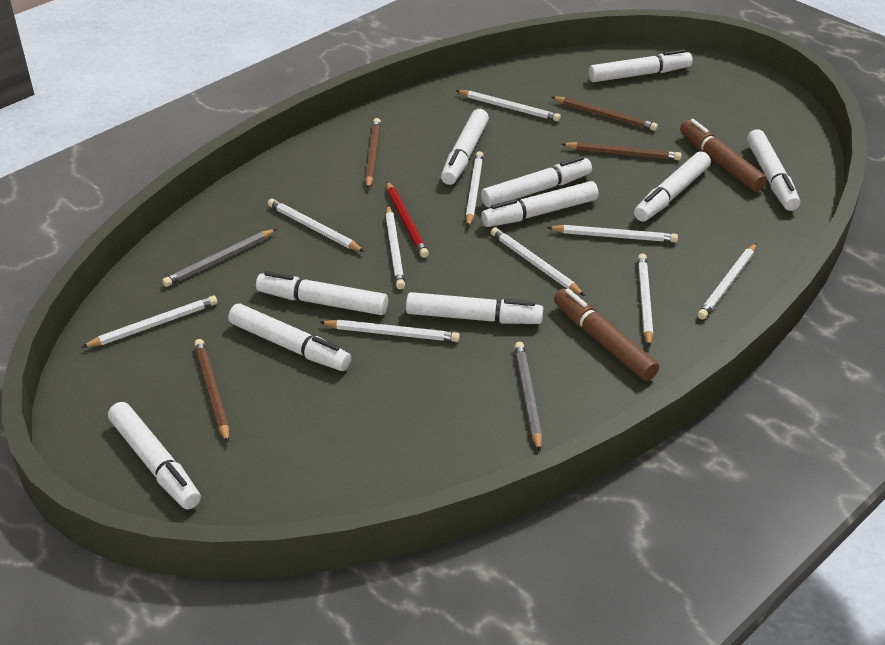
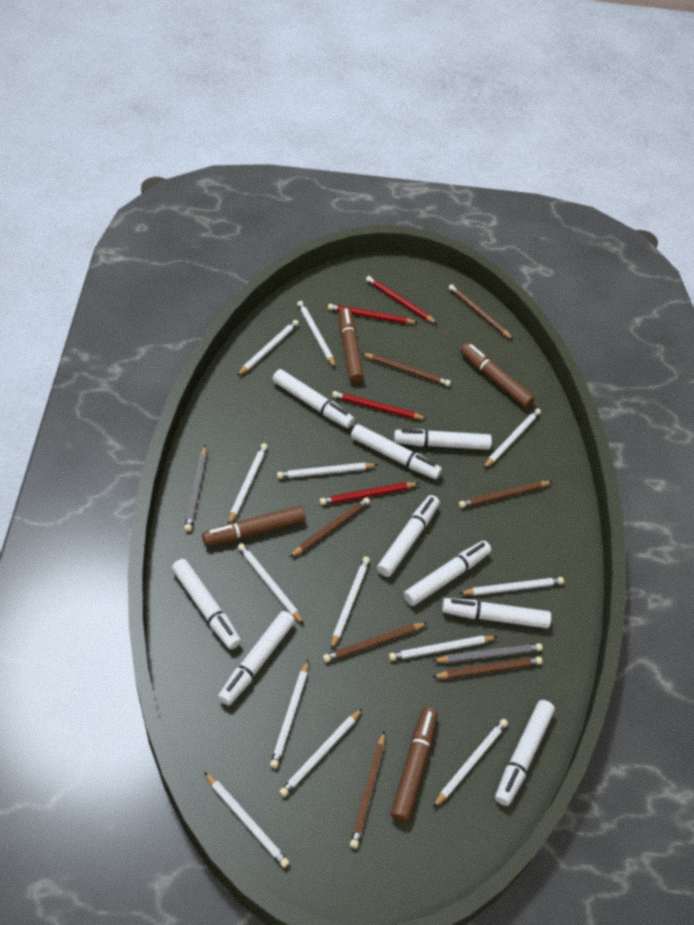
brown marker: 2 -> 4
brown pencil: 4 -> 7
red pencil: 1 -> 4
white marker: 10 -> 9
white pencil: 10 -> 13

